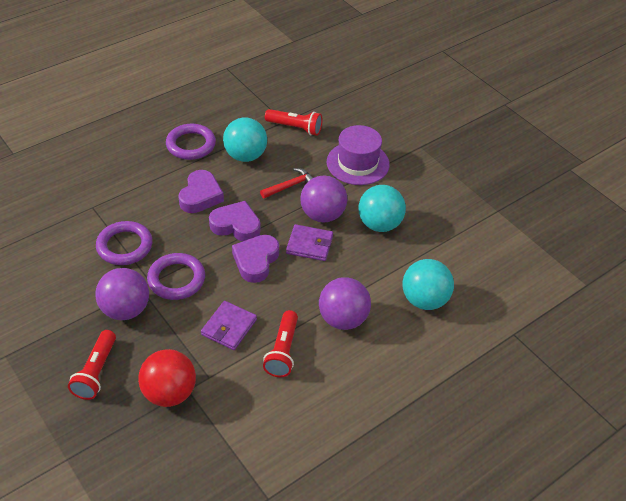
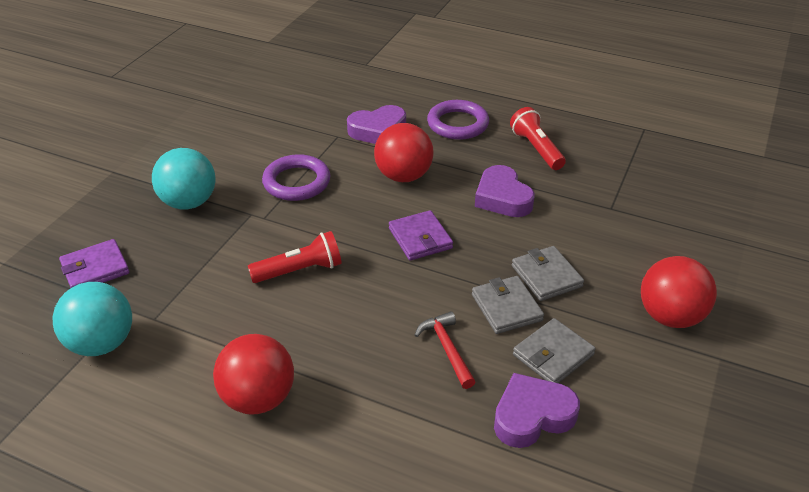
grey wallet: 0 -> 3
purple ball: 3 -> 0
purple hat: 1 -> 0
purple ring: 3 -> 2
red ball: 1 -> 3
red flashlight: 3 -> 2
turquoise ball: 3 -> 2

